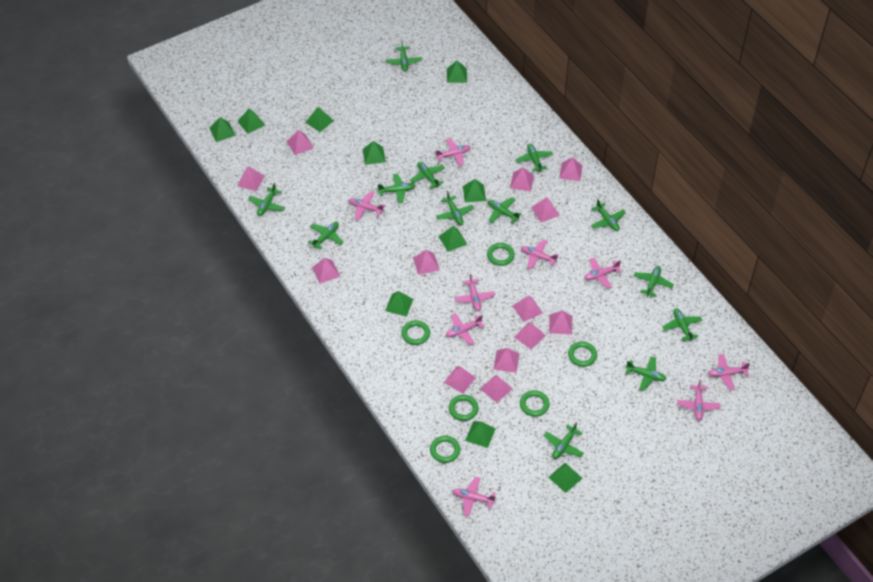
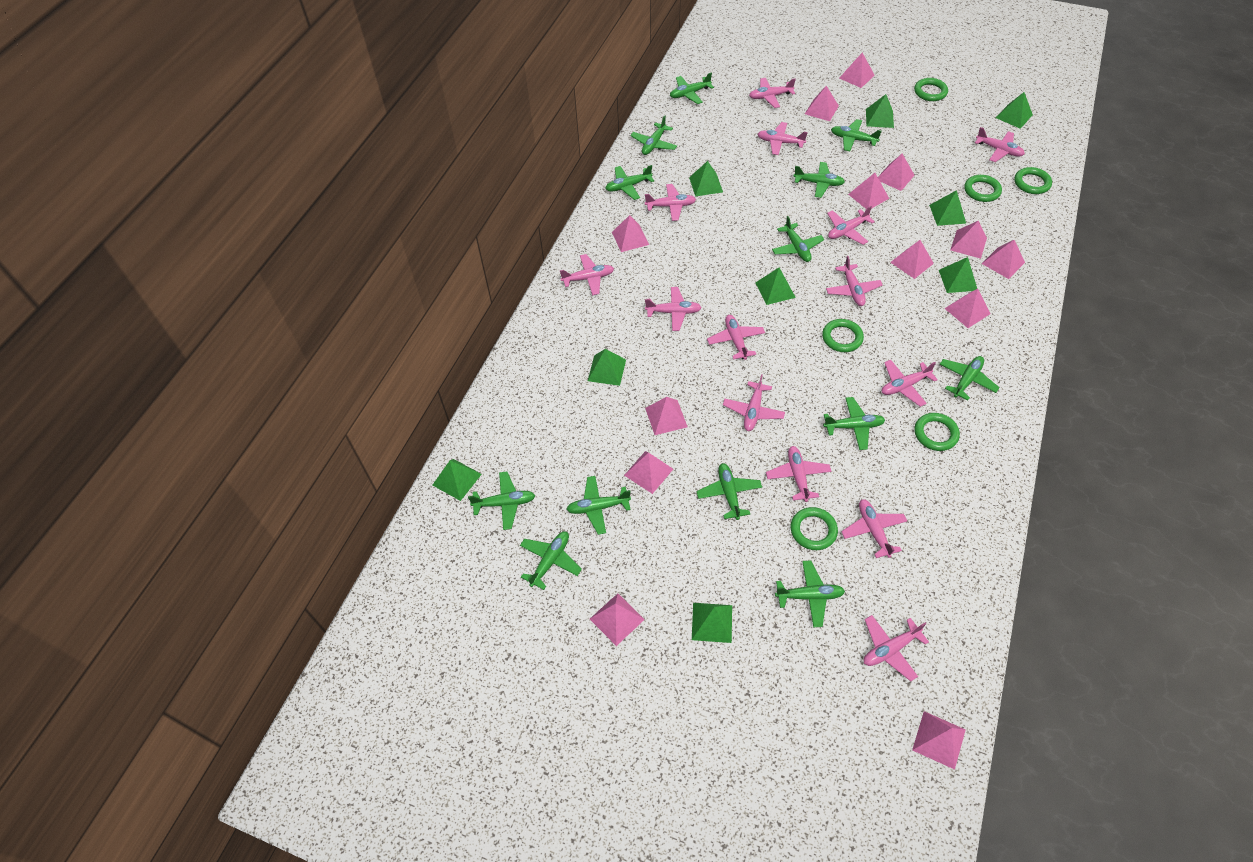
green pyramid: 10 -> 9
pink plane: 9 -> 14

